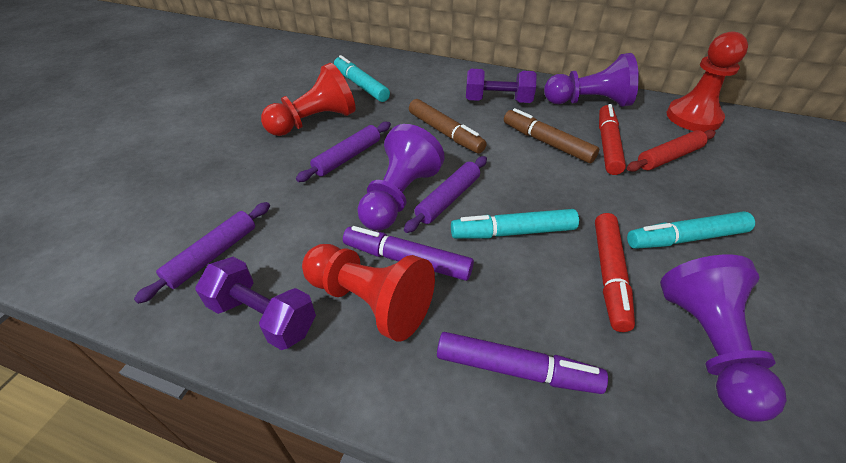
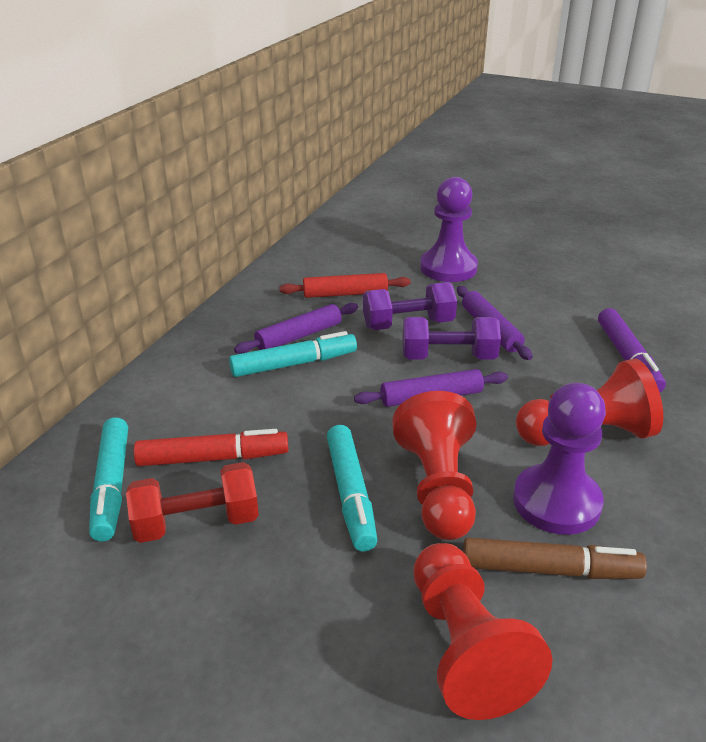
brown marker: 2 -> 1
purple marker: 2 -> 1
purple pawn: 3 -> 2
red dumbbell: 0 -> 1
red marker: 2 -> 1

